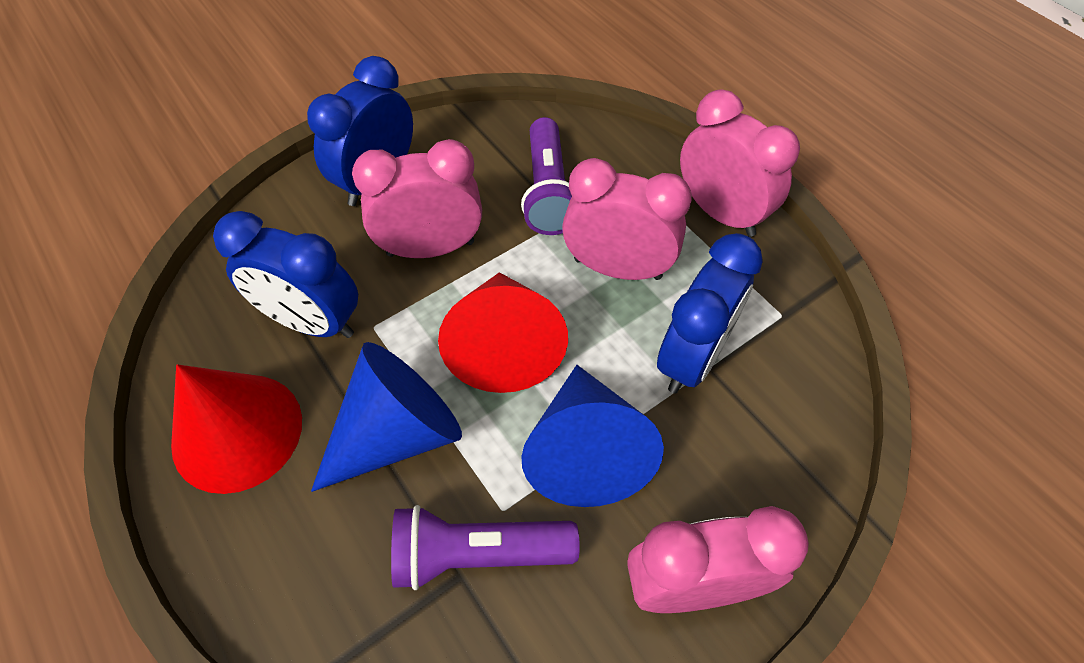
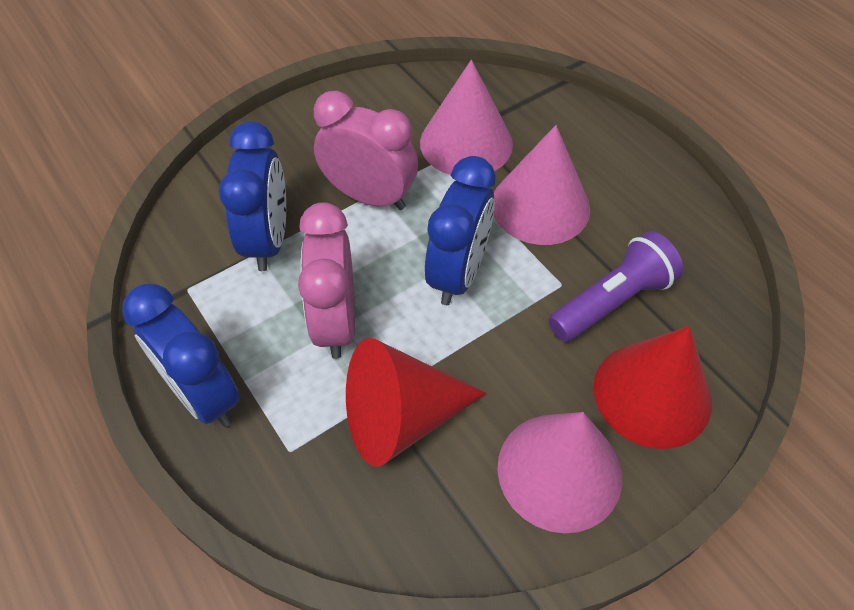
blue cone: 2 -> 0
pink clock: 4 -> 2
pink cone: 0 -> 3
purple flashlight: 2 -> 1

